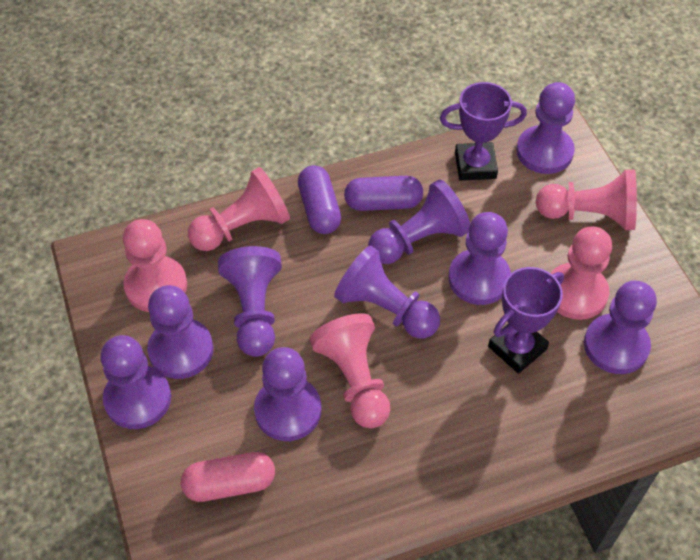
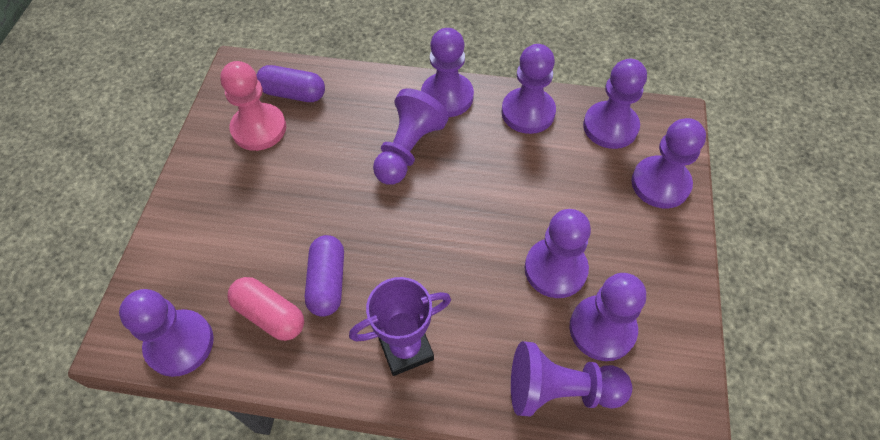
pink pawn: 5 -> 1
purple trophy: 2 -> 1

